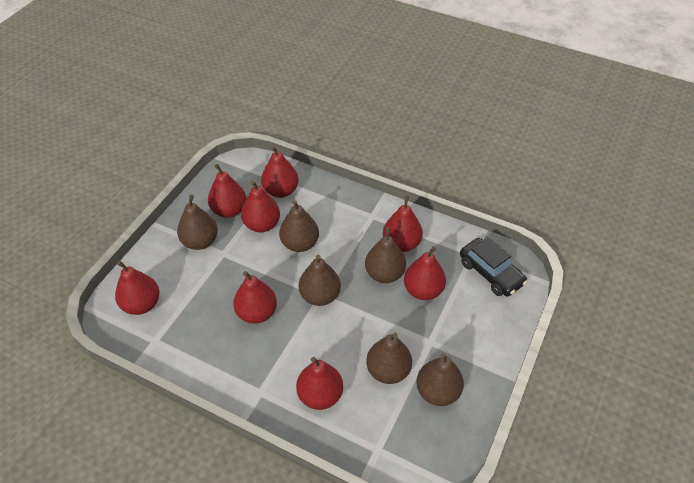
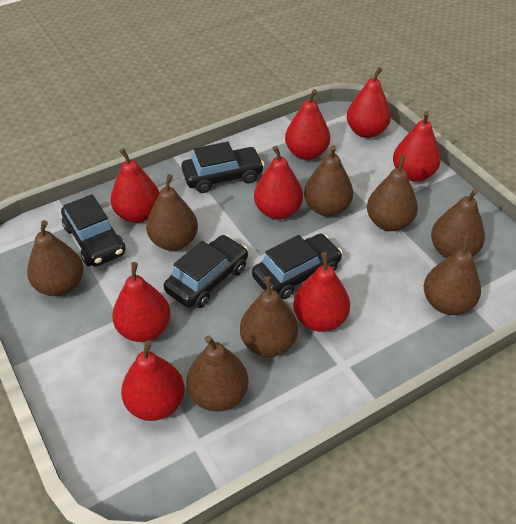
black car: 1 -> 4
brown pear: 6 -> 8

